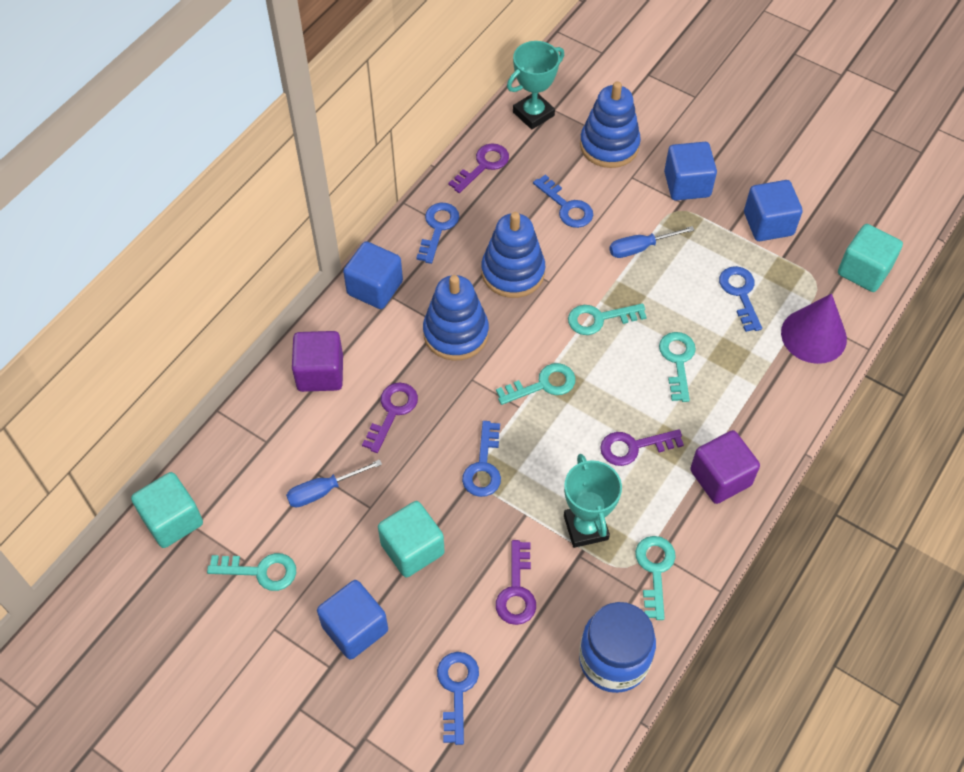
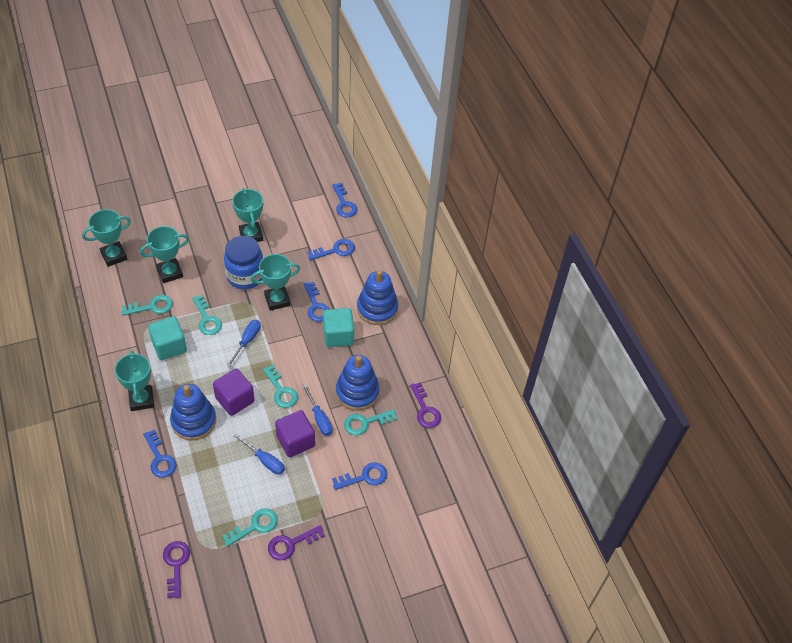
blue cube: 4 -> 0
blue screwdriver: 2 -> 3
purple cone: 1 -> 0
purple key: 4 -> 3
turquoise cube: 3 -> 2
turquoise trophy: 2 -> 5

